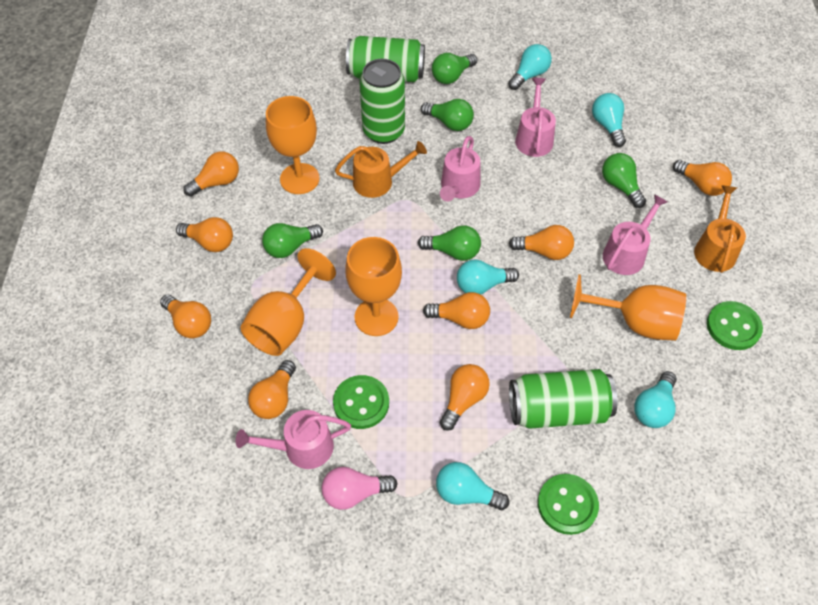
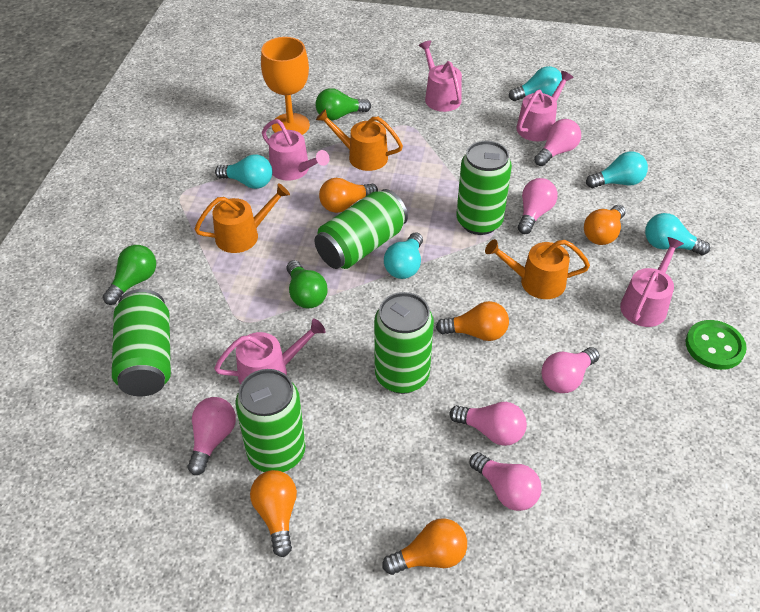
green button: 3 -> 1
green can: 3 -> 5
green light bulb: 5 -> 3
orange goblet: 4 -> 1
orange light bulb: 8 -> 5
orange watering can: 2 -> 3
pink light bulb: 1 -> 6
pink watering can: 4 -> 5

